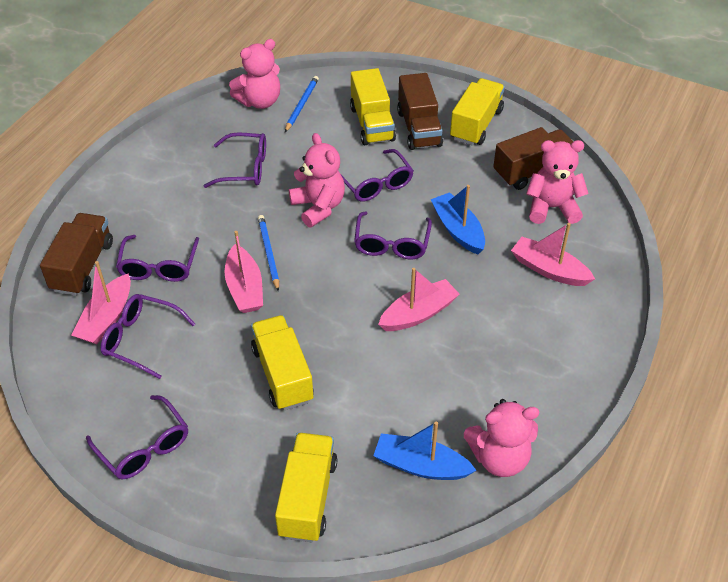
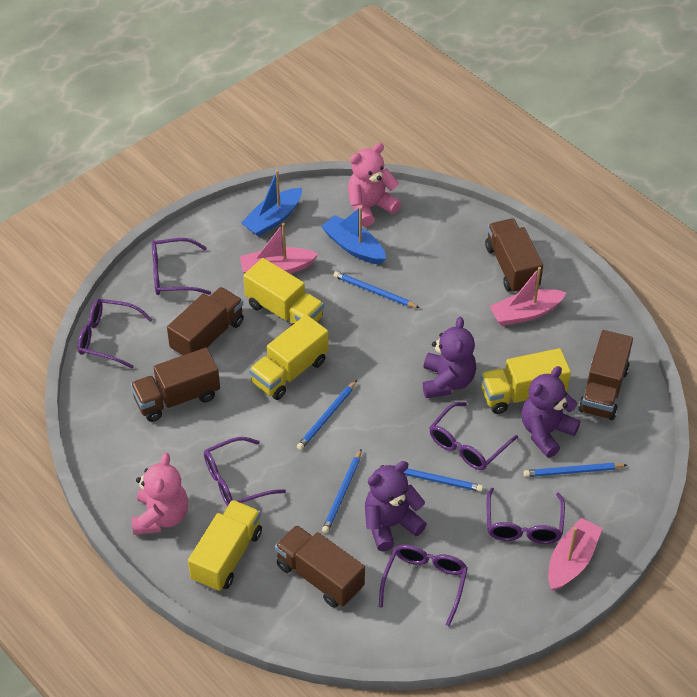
blue pencil: 2 -> 5
brown truck: 3 -> 5
pink boat: 4 -> 3
pink teddy bear: 4 -> 2
purple teddy bear: 0 -> 3

